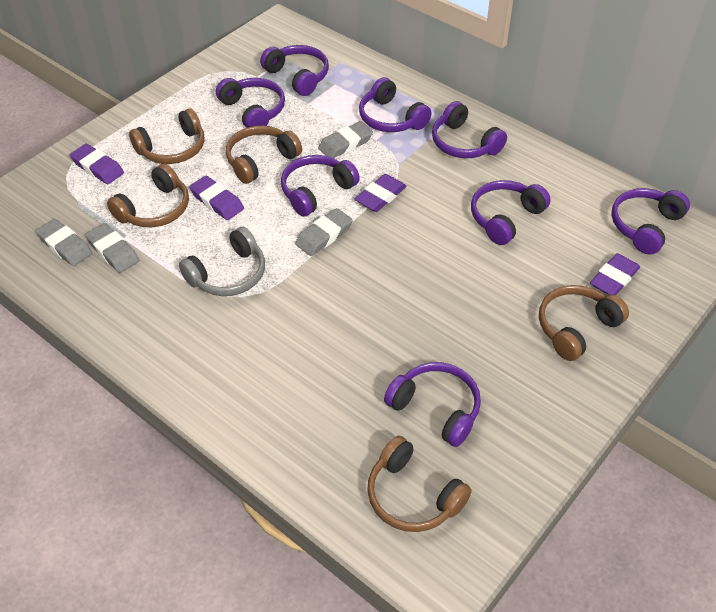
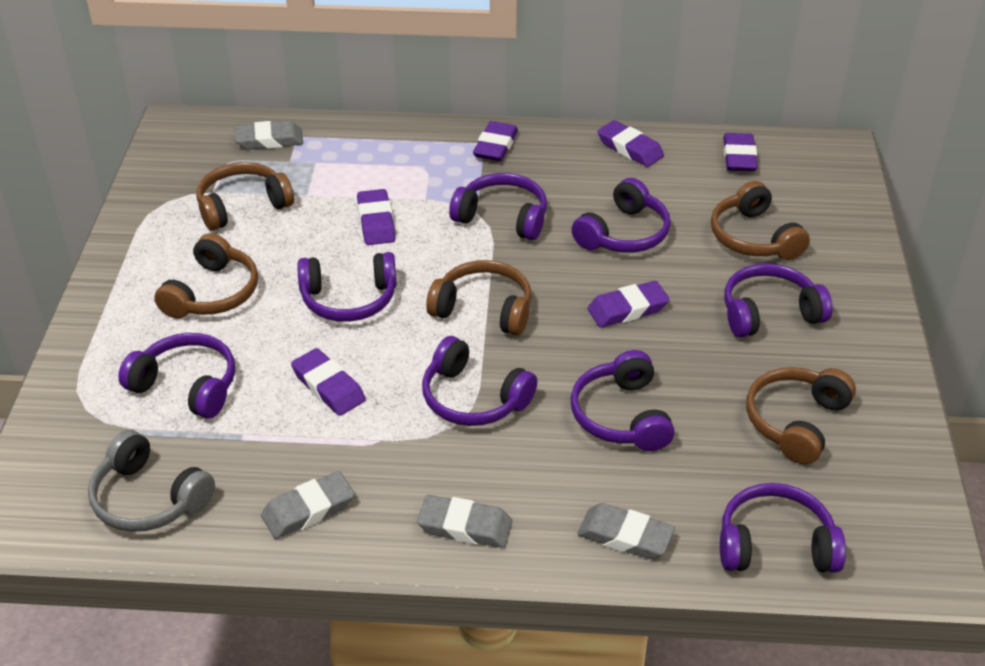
purple eraser: 4 -> 6

